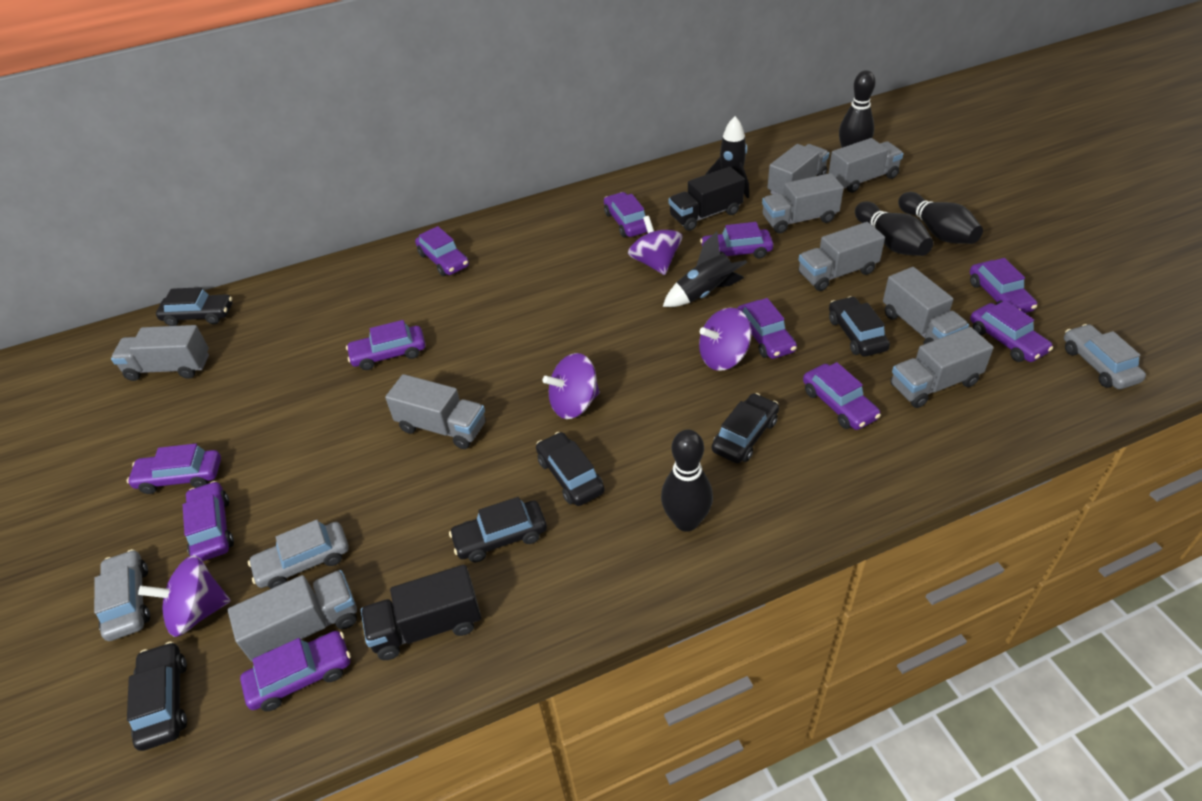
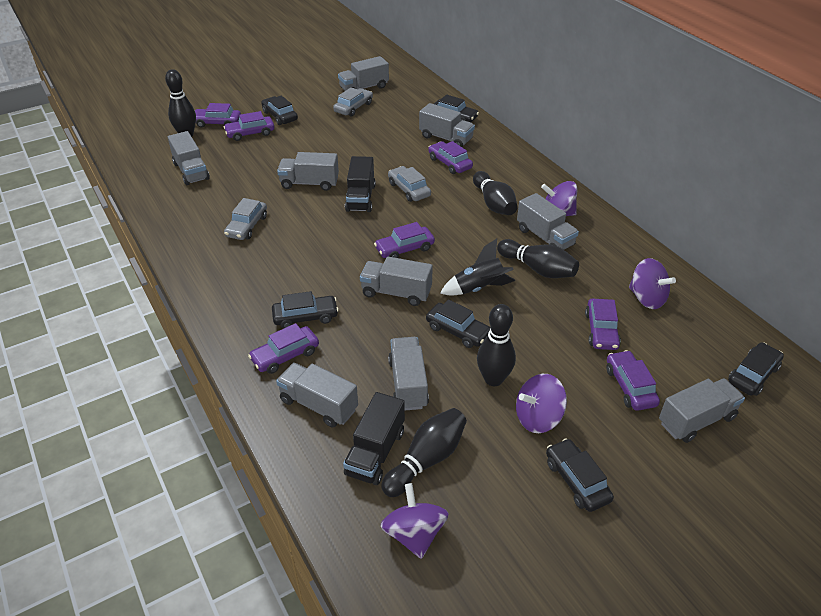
black bowling pin: 4 -> 5
black rocket: 2 -> 1
purple car: 11 -> 7

